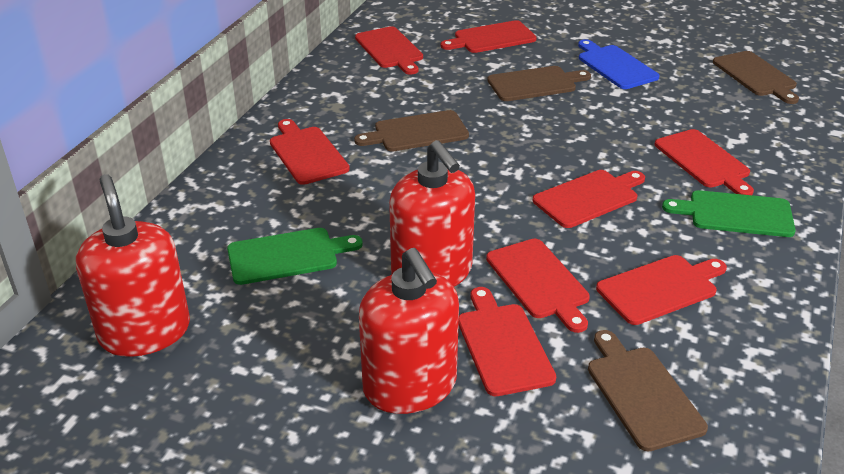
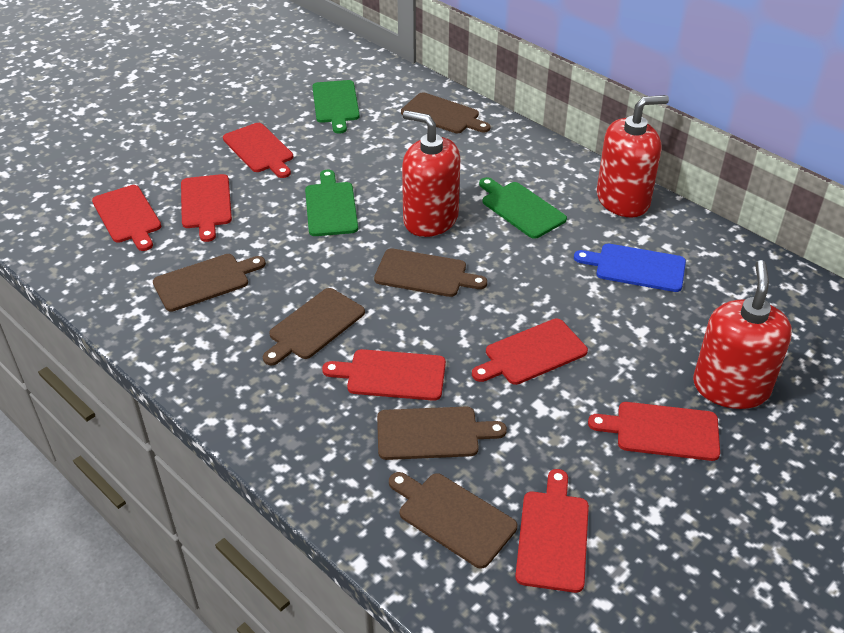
brown cutting board: 4 -> 6
green cutting board: 2 -> 3
red cutting board: 8 -> 7

